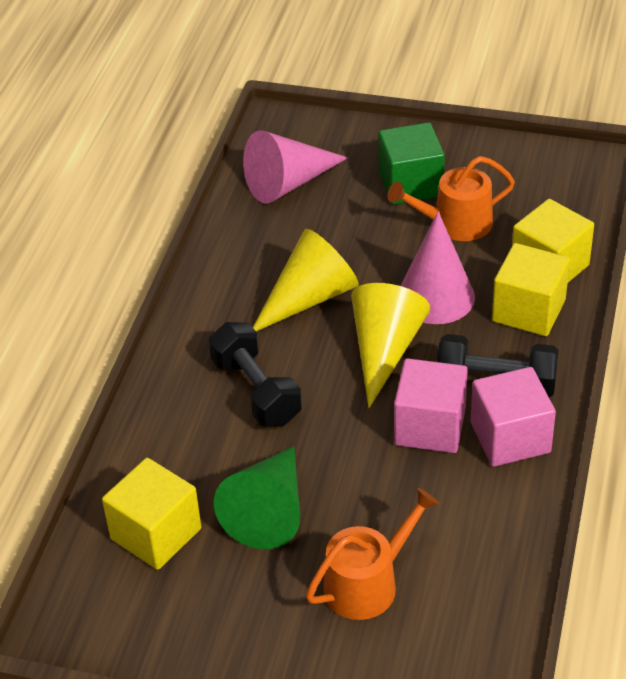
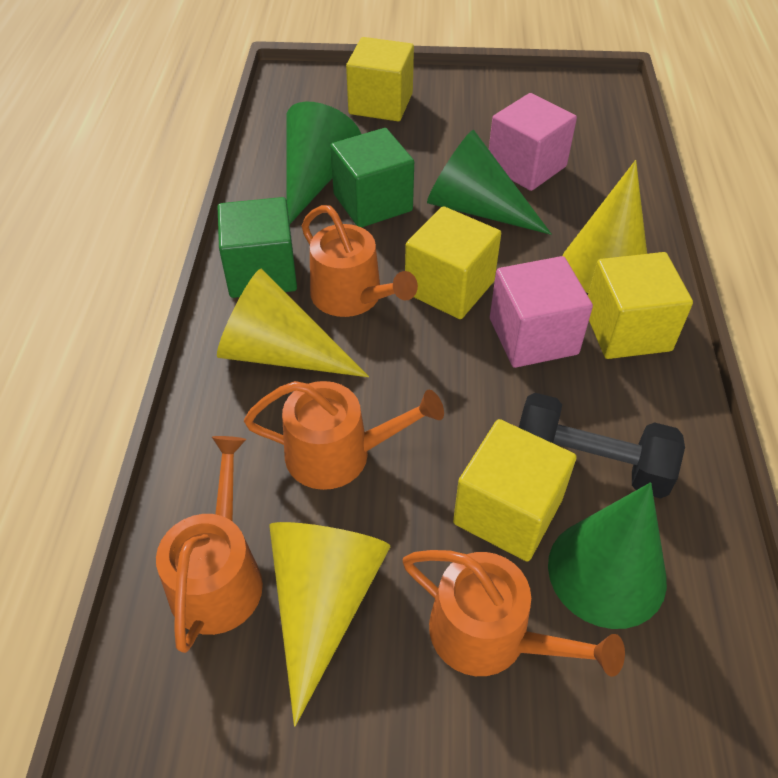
black dumbbell: 2 -> 1
green cone: 1 -> 3
green cube: 1 -> 2
orange watering can: 2 -> 4
pink cone: 2 -> 0
yellow cone: 2 -> 3
yellow cube: 3 -> 4

